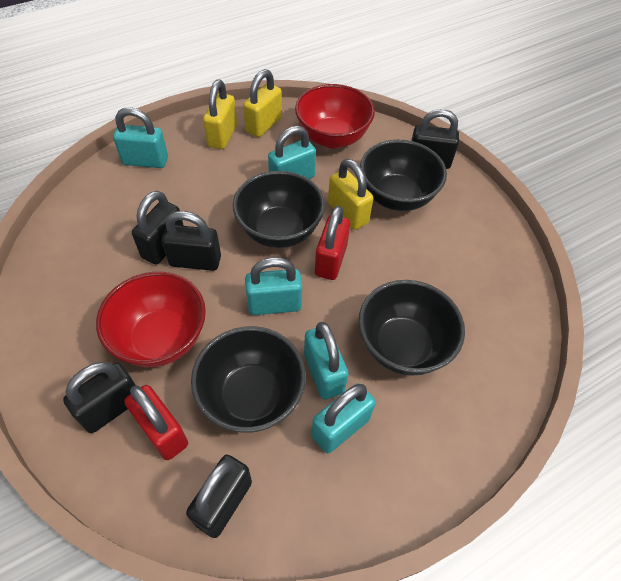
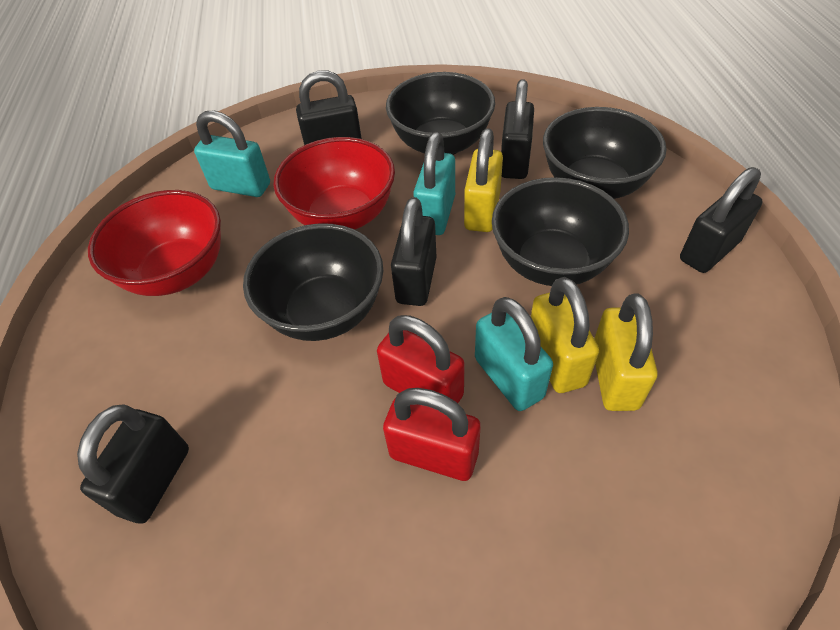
turquoise padlock: 5 -> 3

